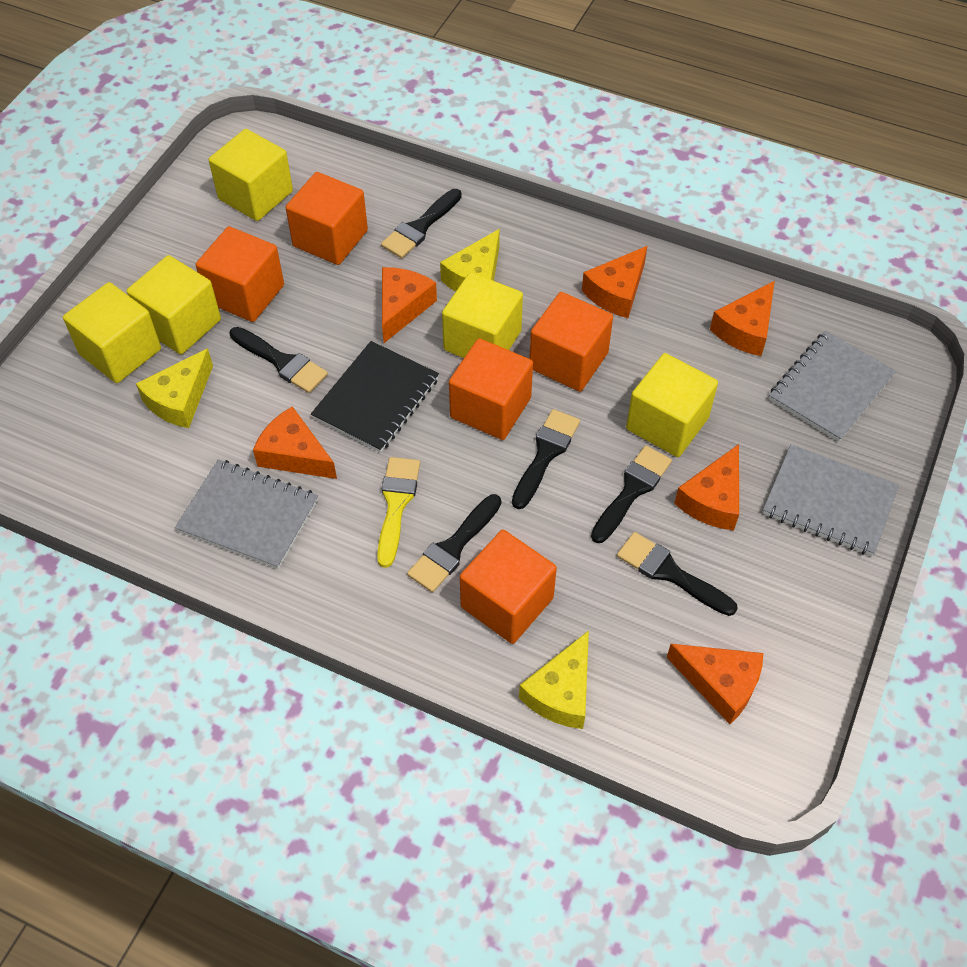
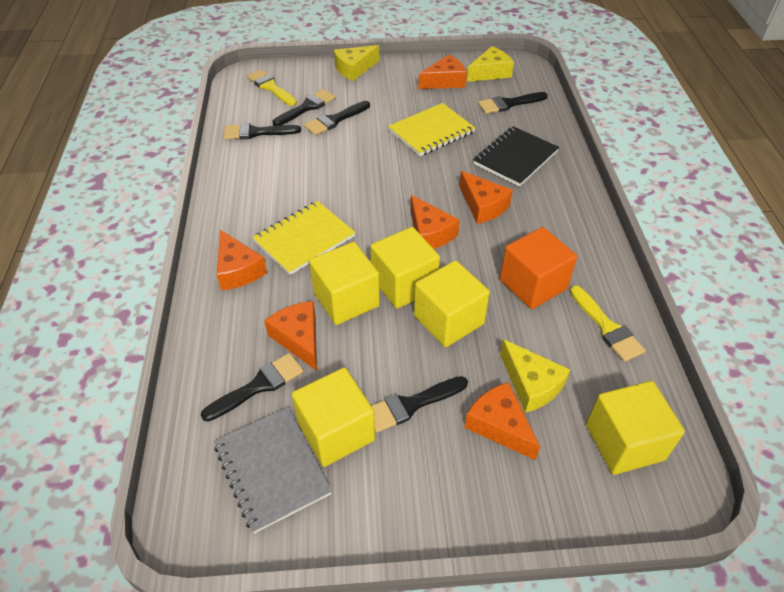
grey notebook: 3 -> 1
orange cube: 5 -> 1
yellow brush: 1 -> 2
yellow notebook: 0 -> 2

